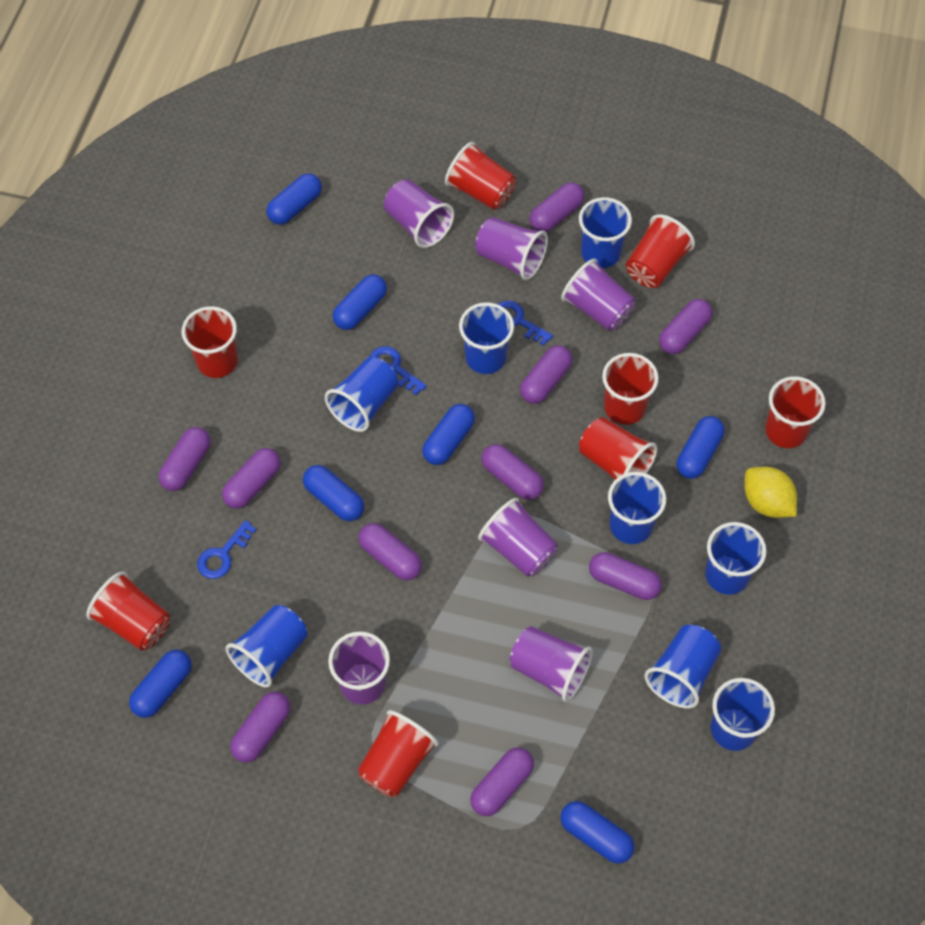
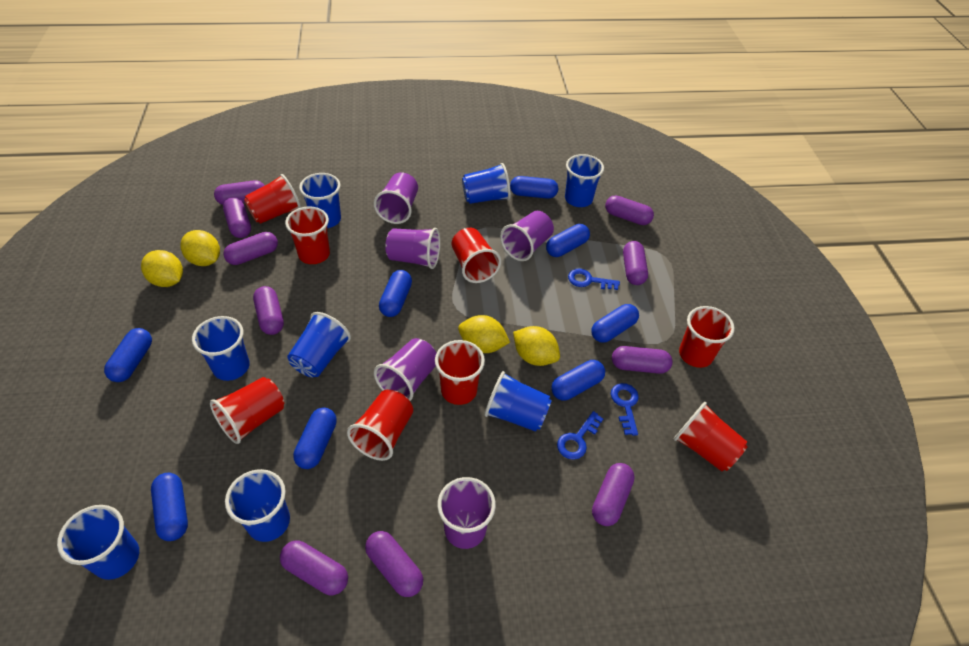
blue capsule: 7 -> 8
purple cup: 6 -> 5
yellow lemon: 1 -> 4

